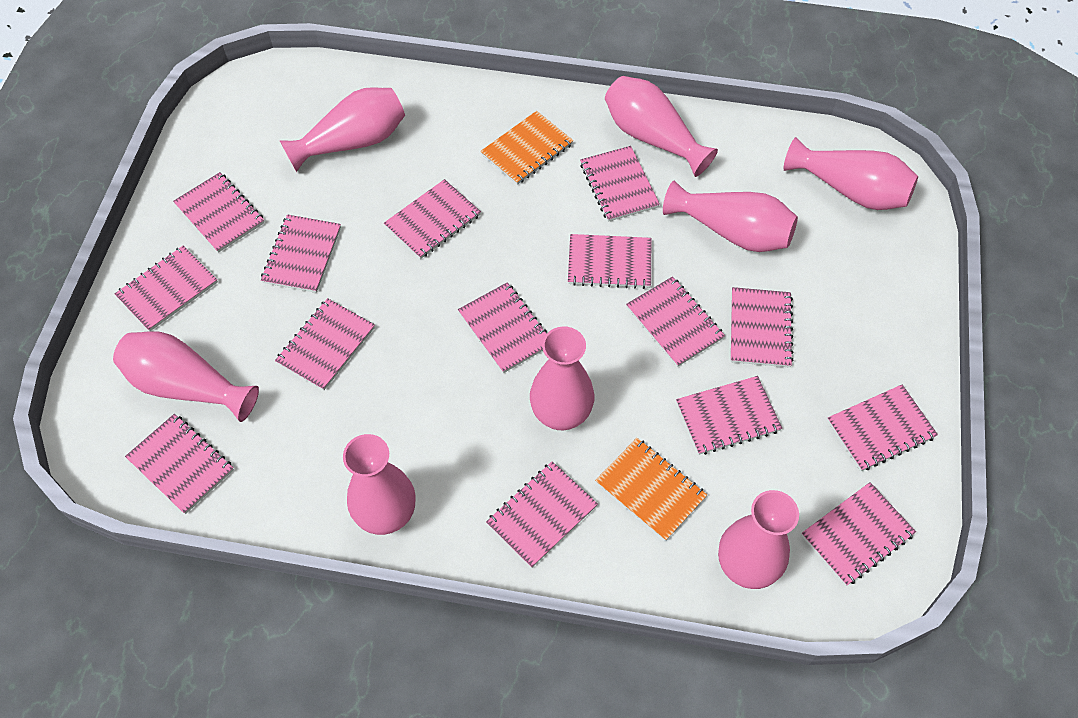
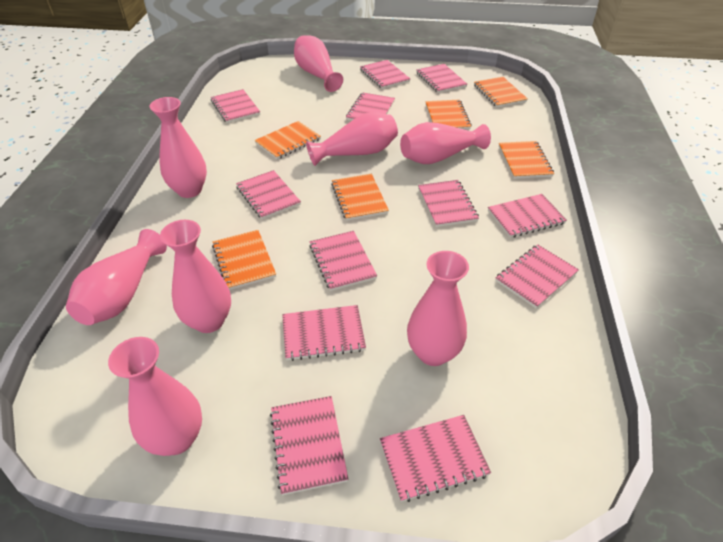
orange notebook: 2 -> 6
pink notebook: 15 -> 12

